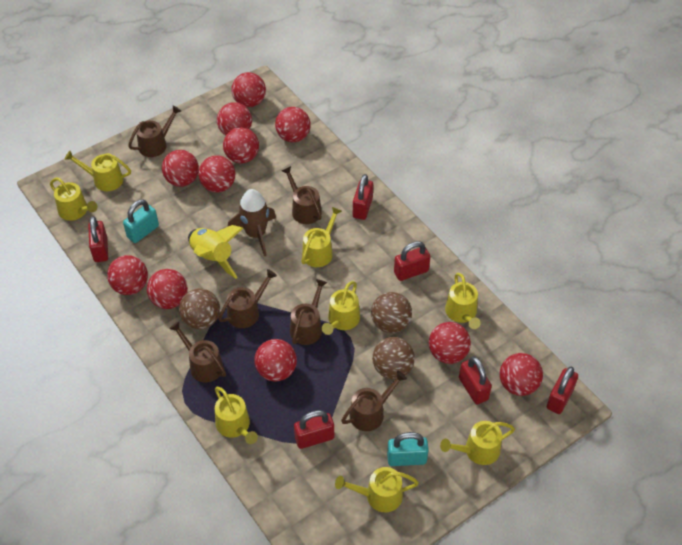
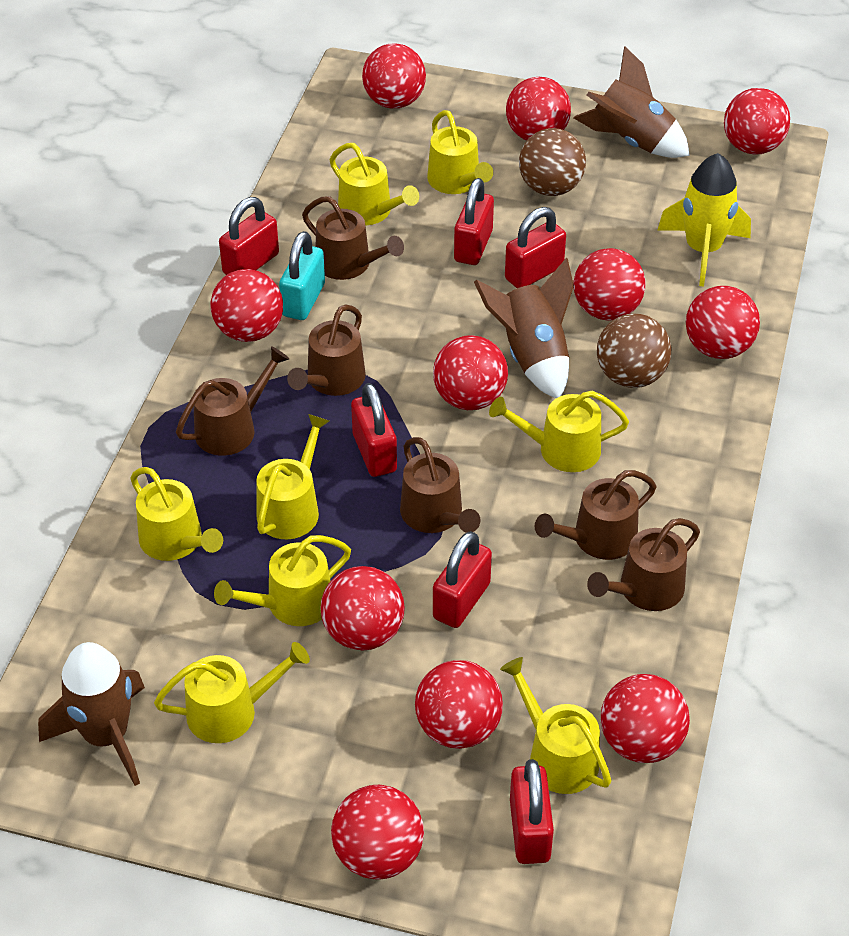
brown ball: 3 -> 2
brown rocket: 1 -> 3
turquoise padlock: 2 -> 1

